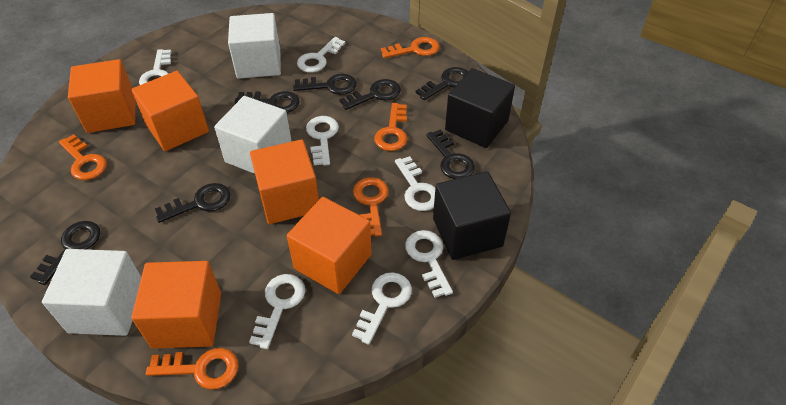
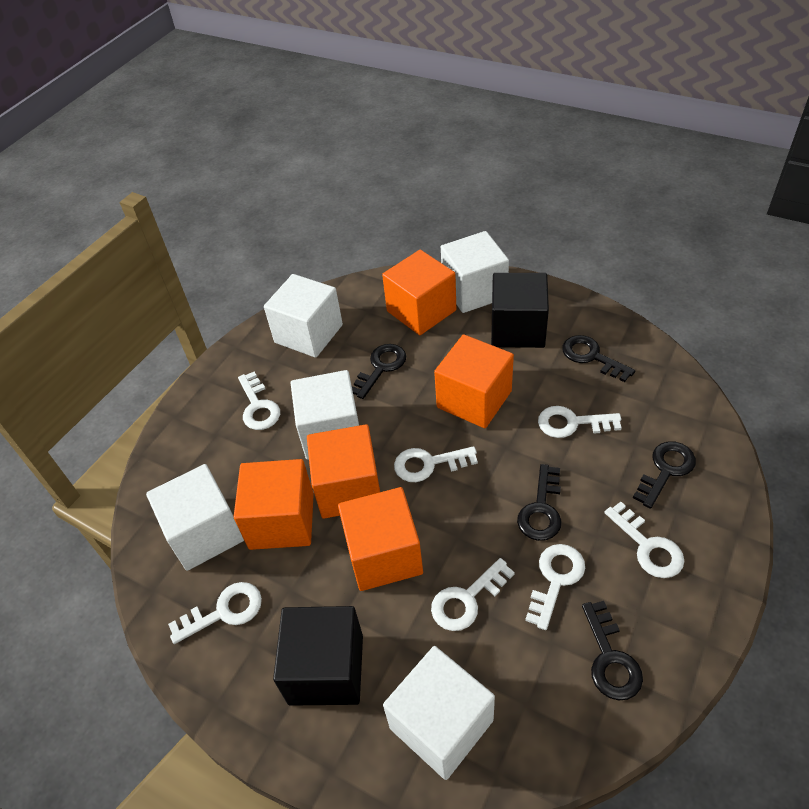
black key: 7 -> 5
orange key: 5 -> 0
white cube: 3 -> 5

